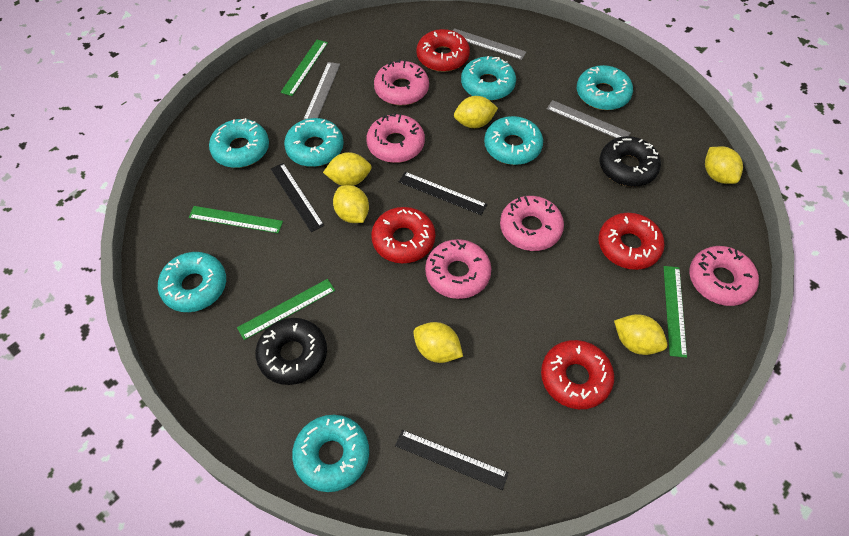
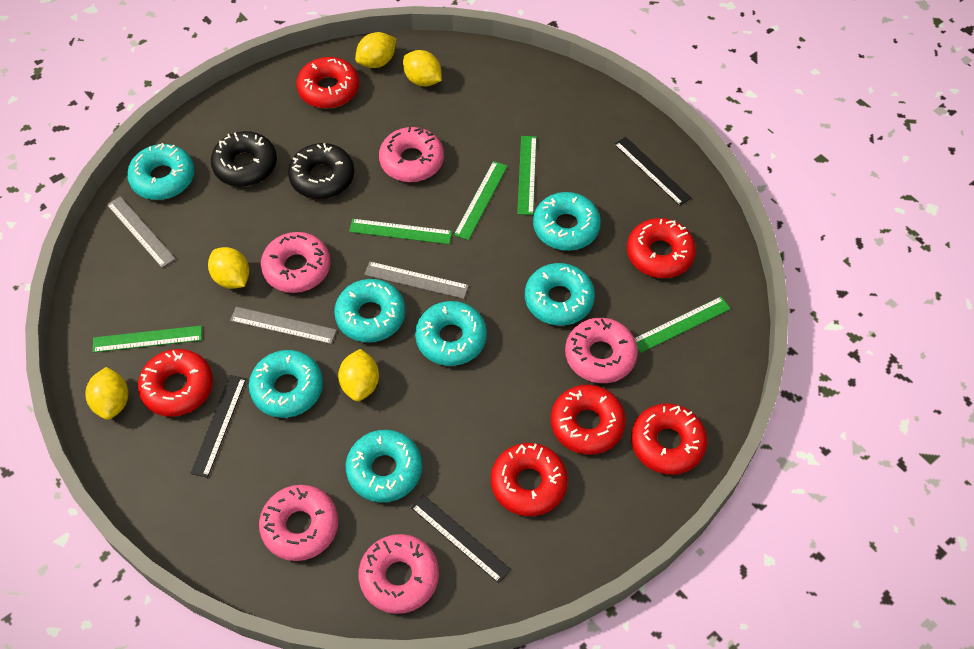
green ruler: 4 -> 5
red donut: 4 -> 6
yellow lemon: 6 -> 5

